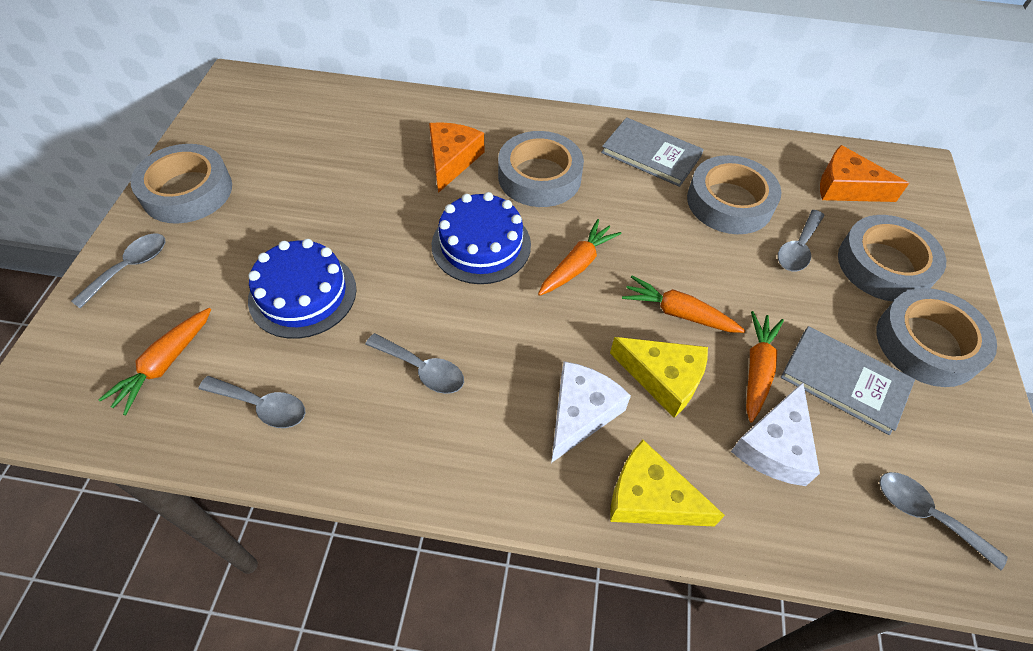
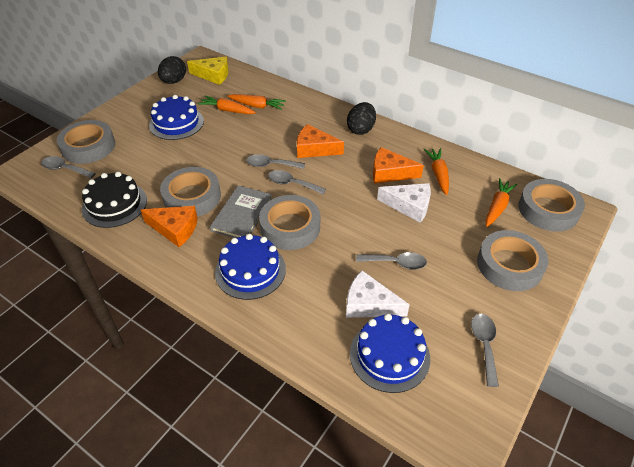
black cake: 0 -> 1
black egg: 0 -> 2
blue cake: 2 -> 3
grey book: 2 -> 1
orange cheese: 2 -> 3
yellow cheese: 2 -> 1

